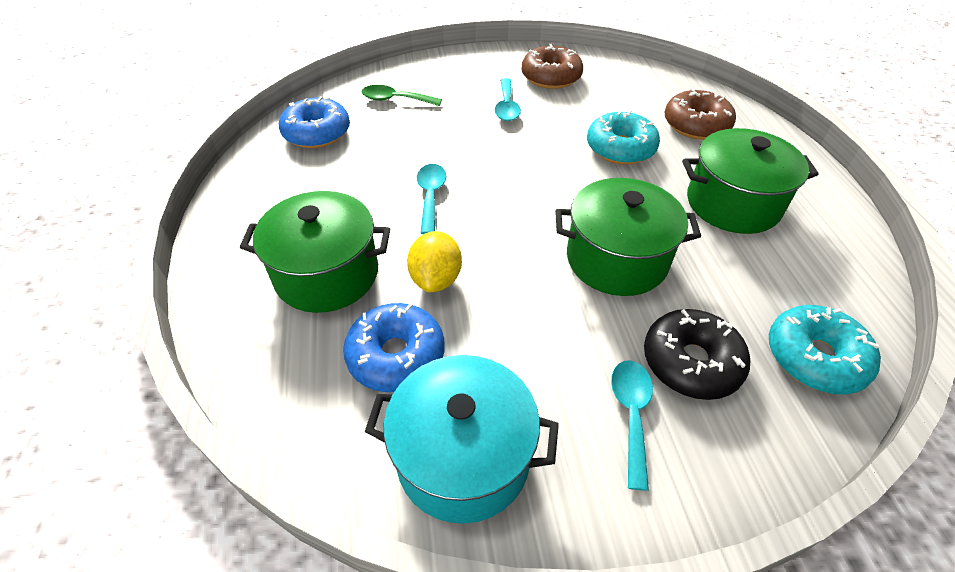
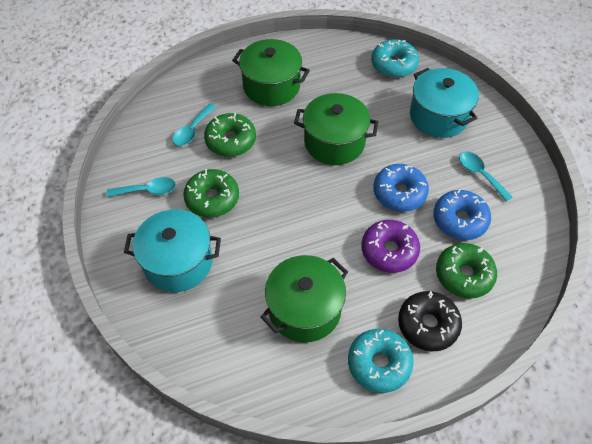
brown donut: 2 -> 0
green donut: 0 -> 3
green spoon: 1 -> 0
purple donut: 0 -> 1
turquoise pot: 1 -> 2
yellow lemon: 1 -> 0

